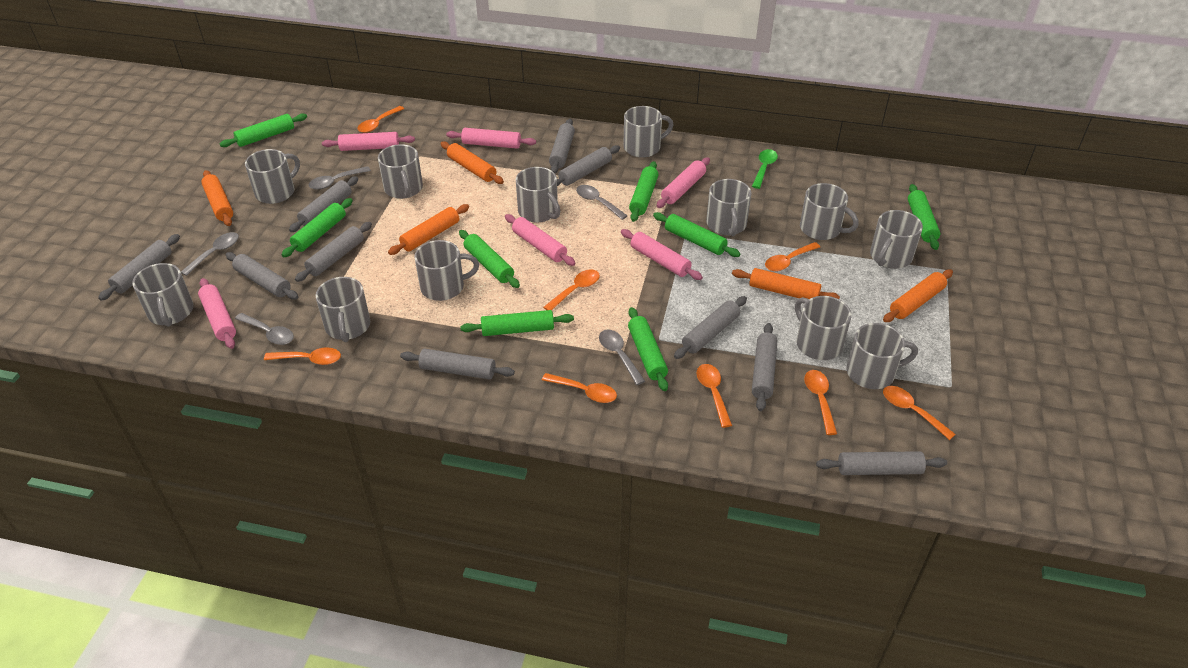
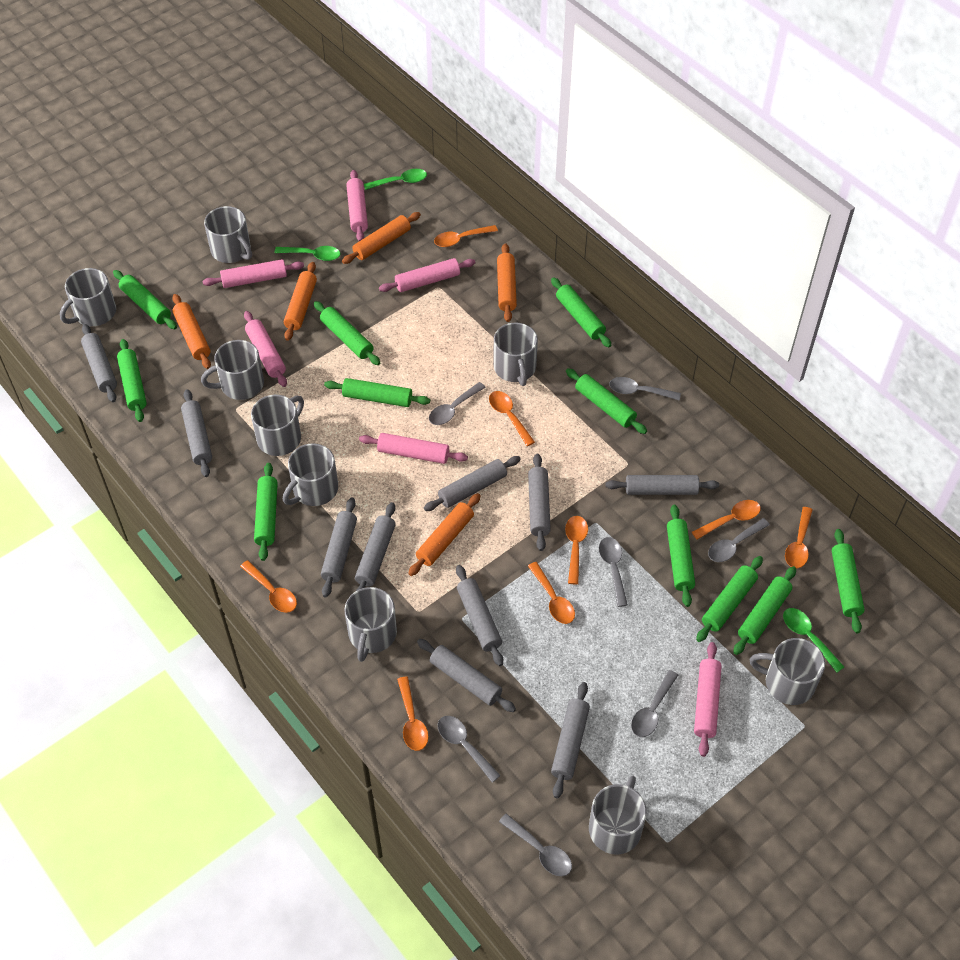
green rolling pin: 8 -> 11
green spoon: 1 -> 3
grey mug: 12 -> 9
grey spoon: 5 -> 7

